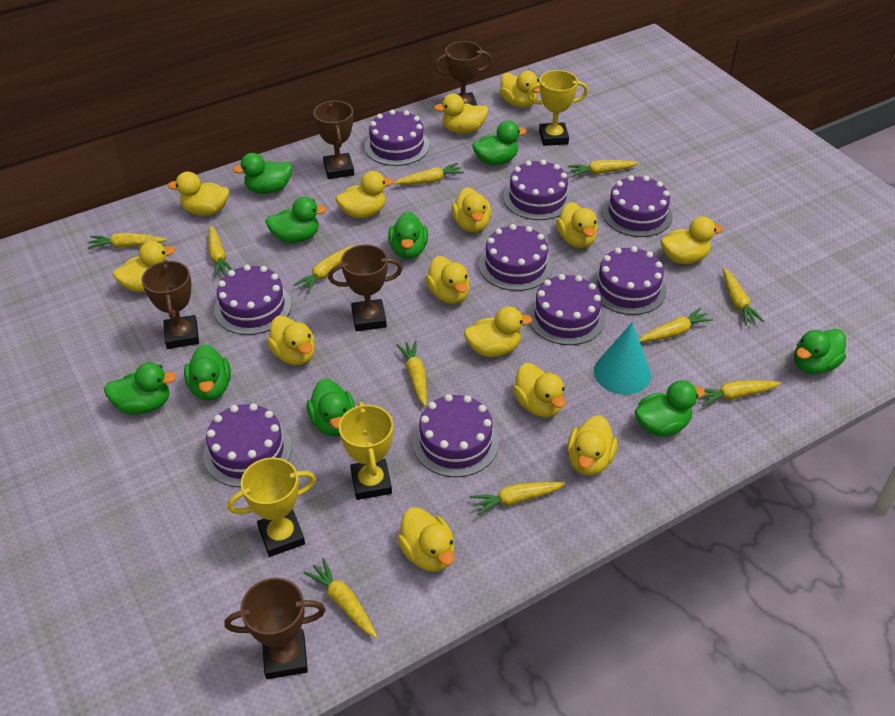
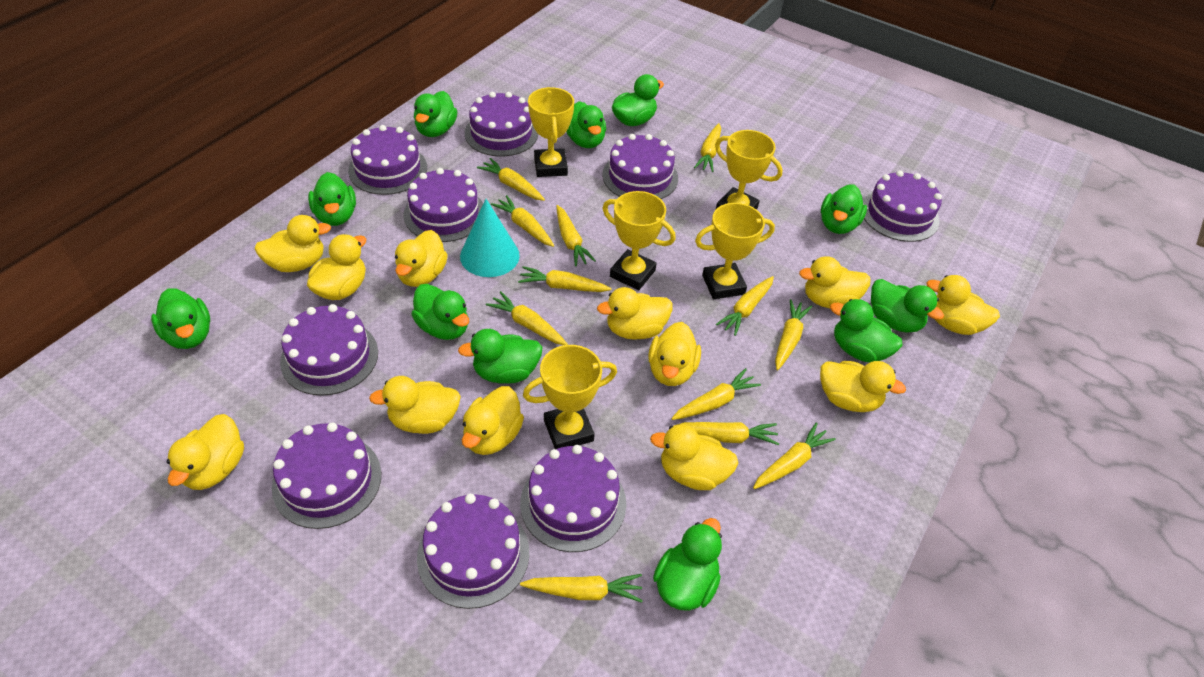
brown trophy: 5 -> 0
green duck: 9 -> 11
yellow carrot: 11 -> 12
yellow duck: 14 -> 12
yellow trophy: 3 -> 5

